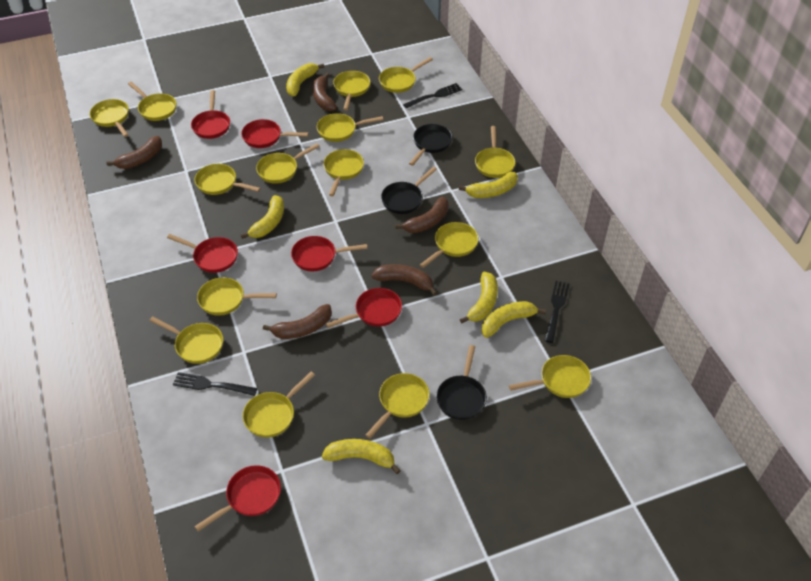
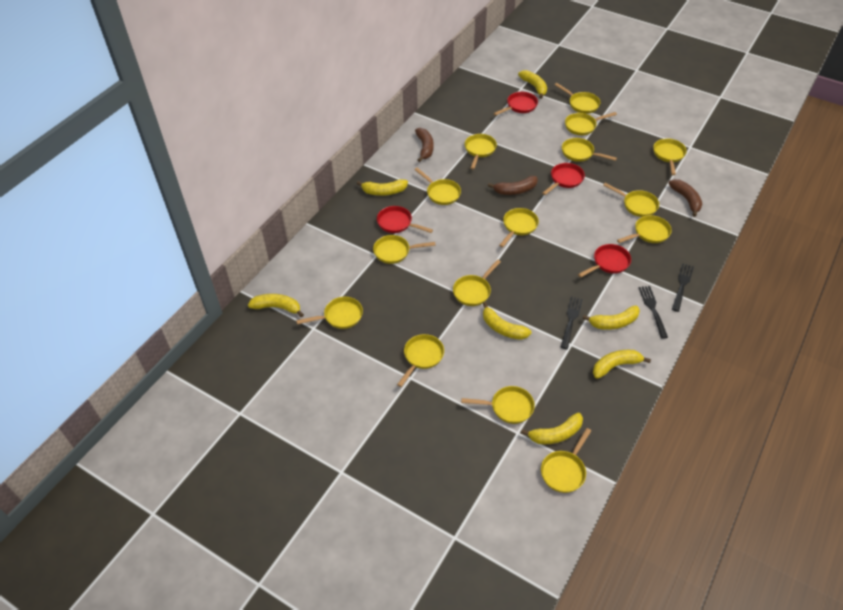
black pan: 3 -> 0
brown banana: 5 -> 3
red pan: 6 -> 4
yellow banana: 6 -> 7

